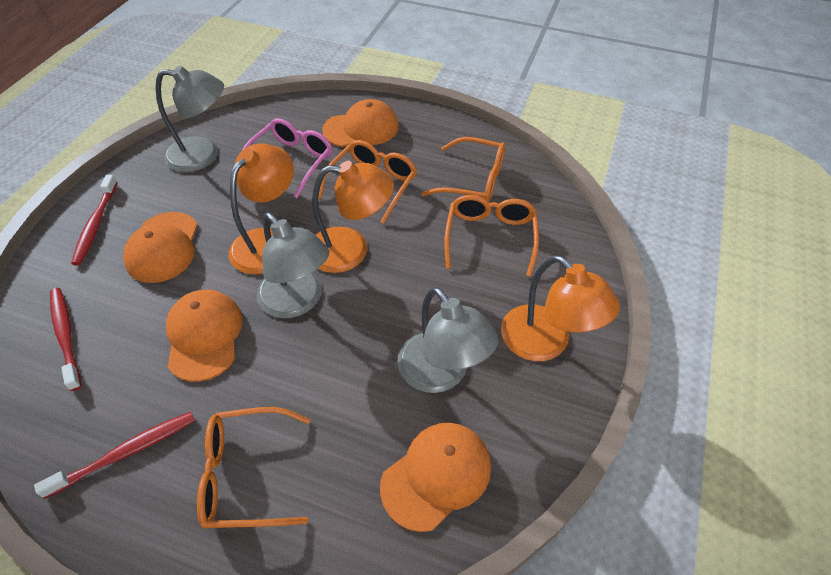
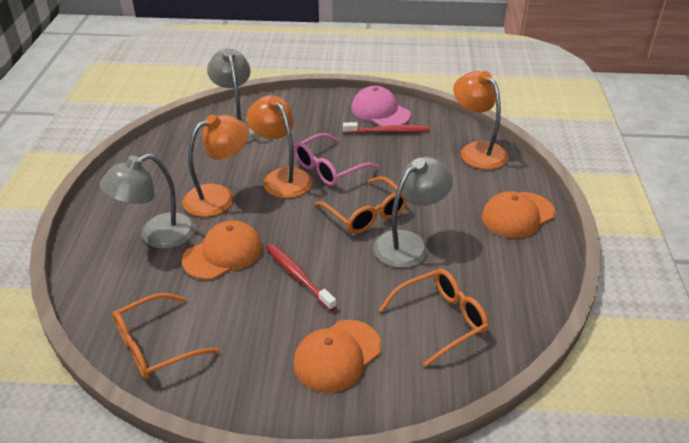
orange cap: 4 -> 3
orange glasses: 4 -> 3
pink cap: 0 -> 1
red toothbrush: 3 -> 2

